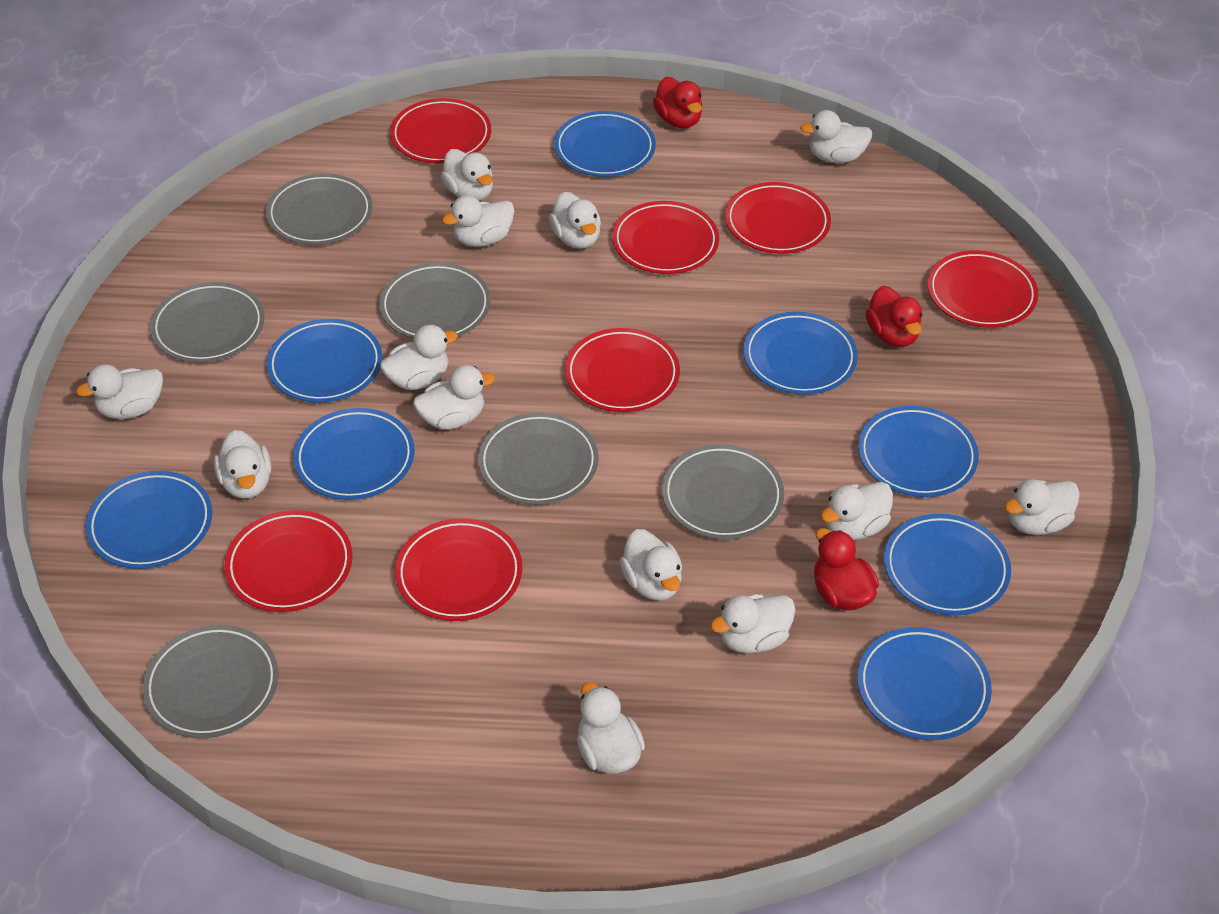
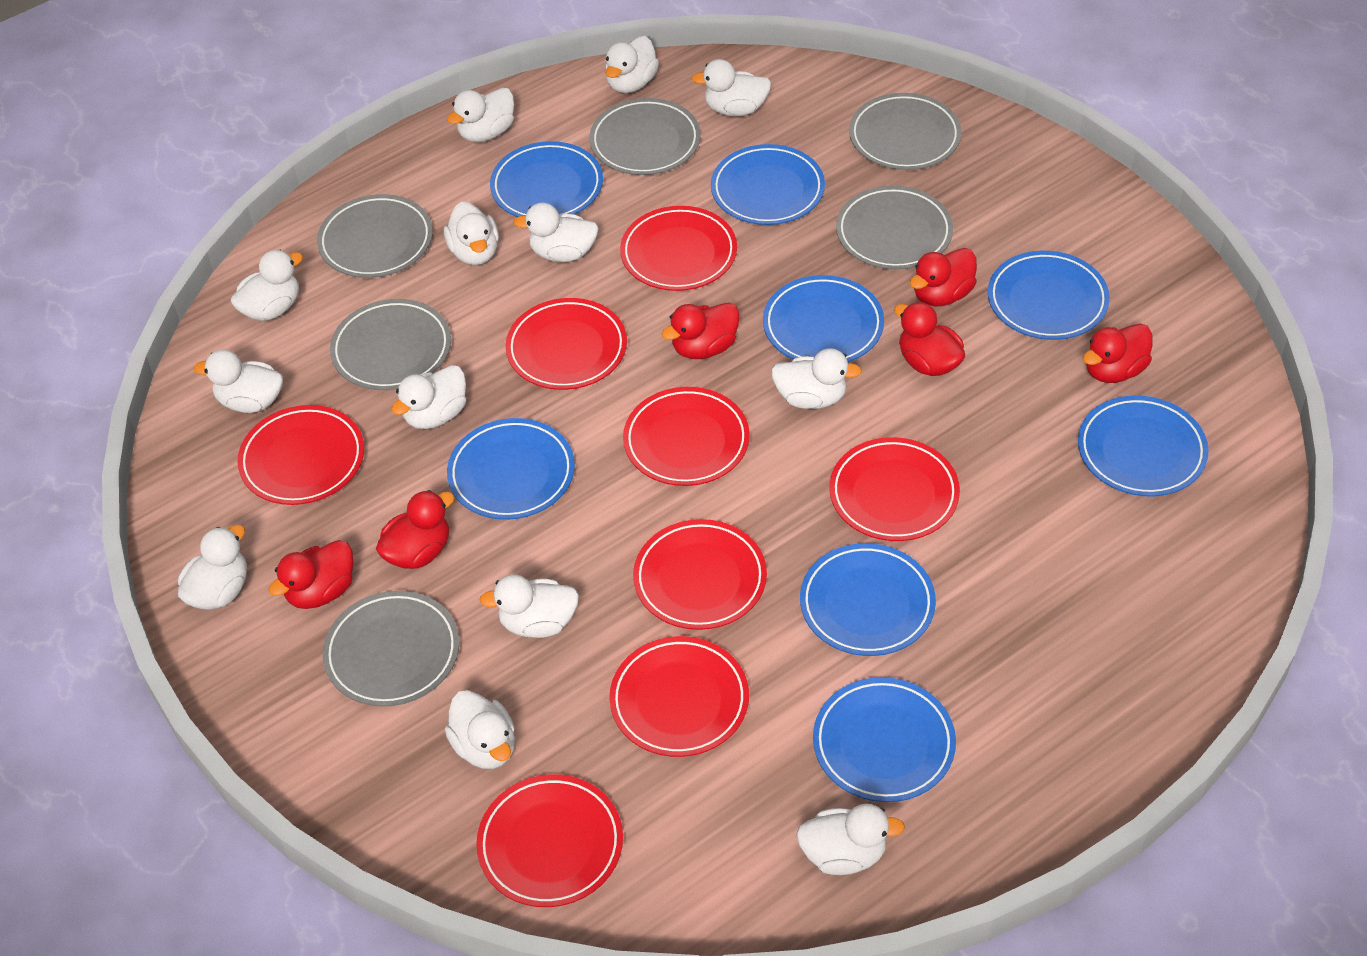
red duck: 3 -> 6
red plate: 7 -> 8

